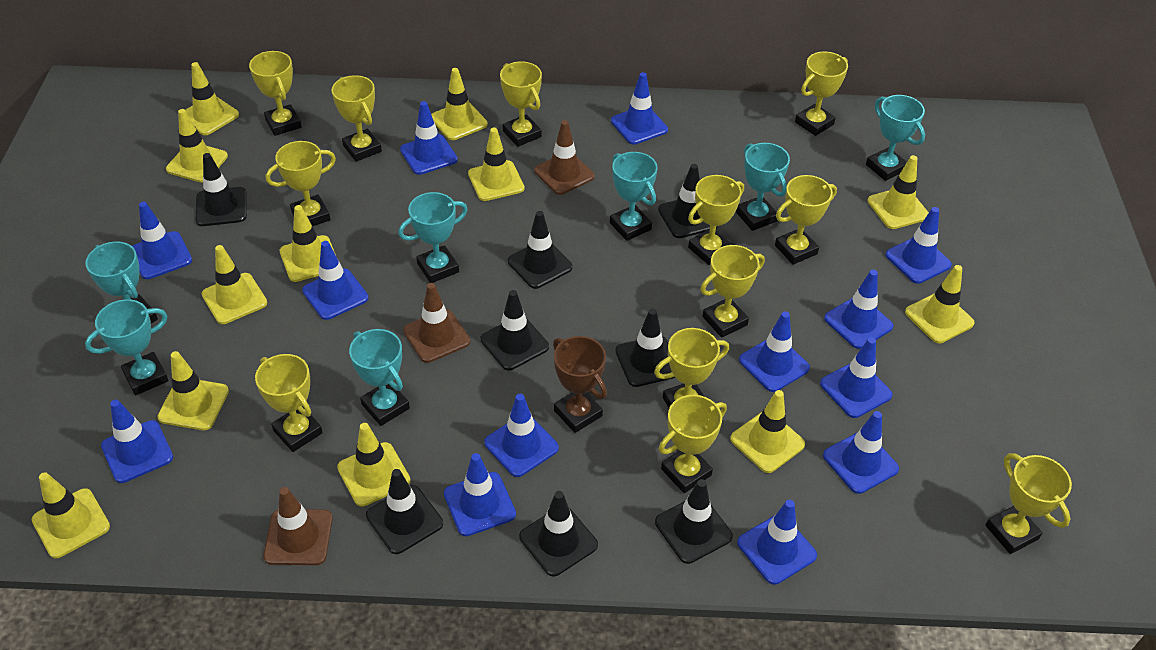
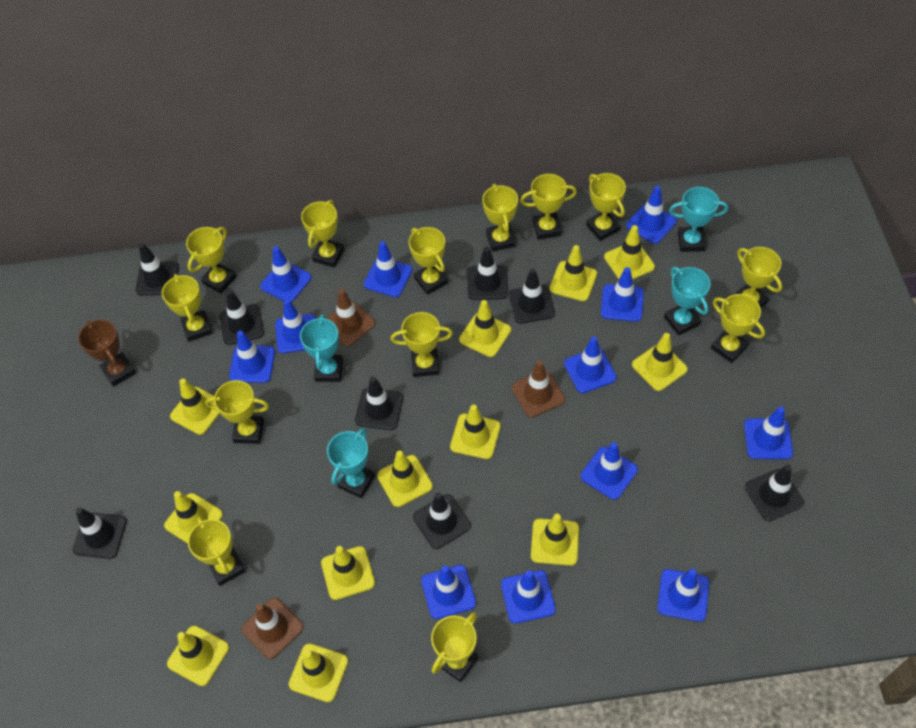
blue traffic cone: 13 -> 12
turquoise trophy: 7 -> 4
yellow trophy: 12 -> 13

